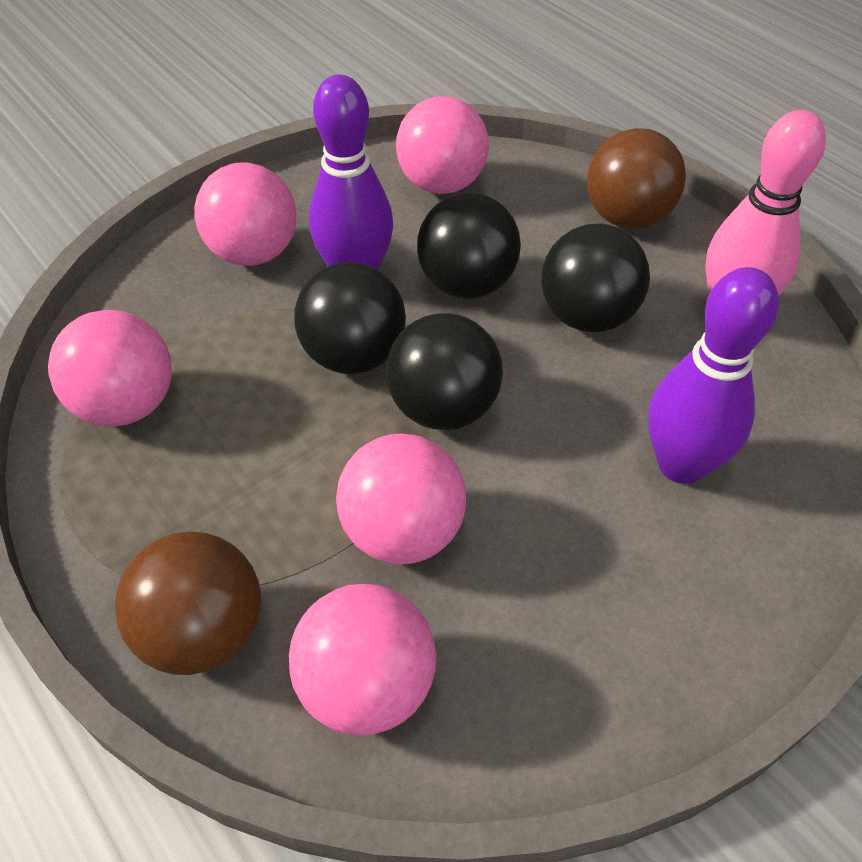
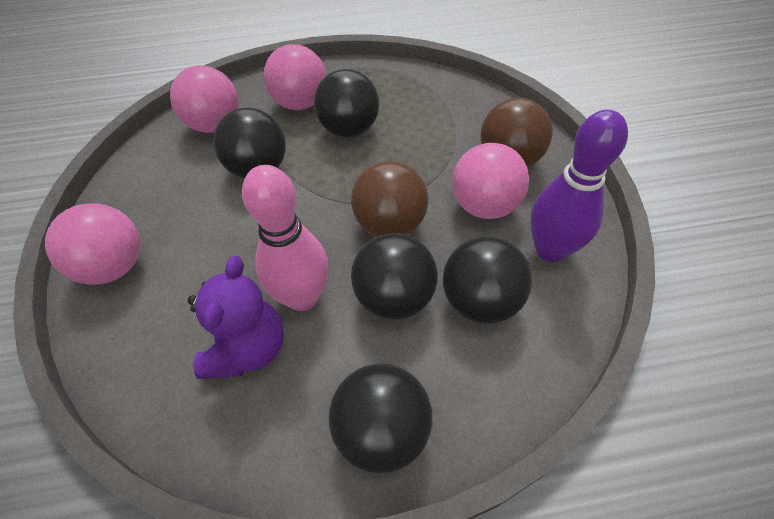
black ball: 4 -> 5
pink ball: 5 -> 4
purple bowling pin: 2 -> 1
purple teddy bear: 0 -> 1

